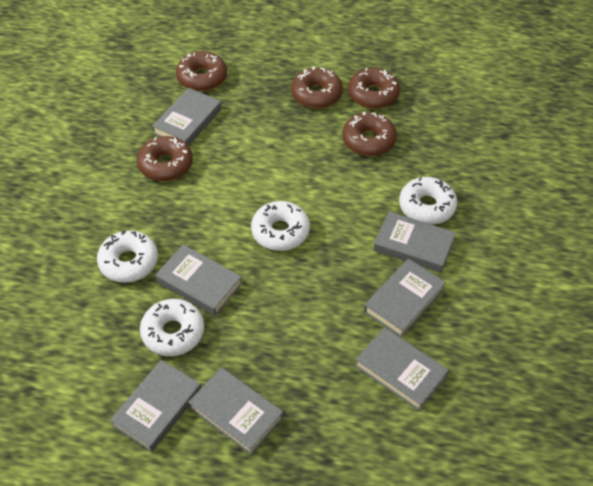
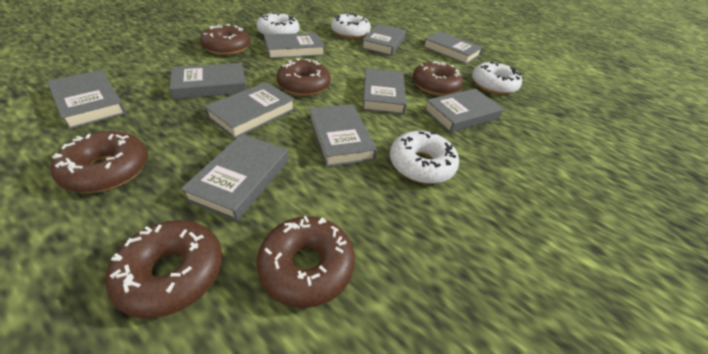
brown donut: 5 -> 6
grey book: 7 -> 10

